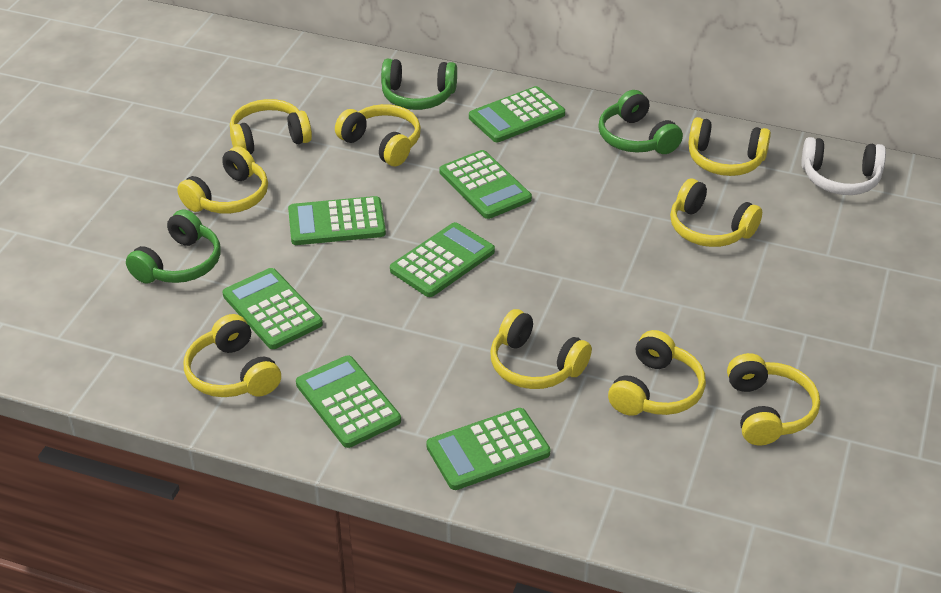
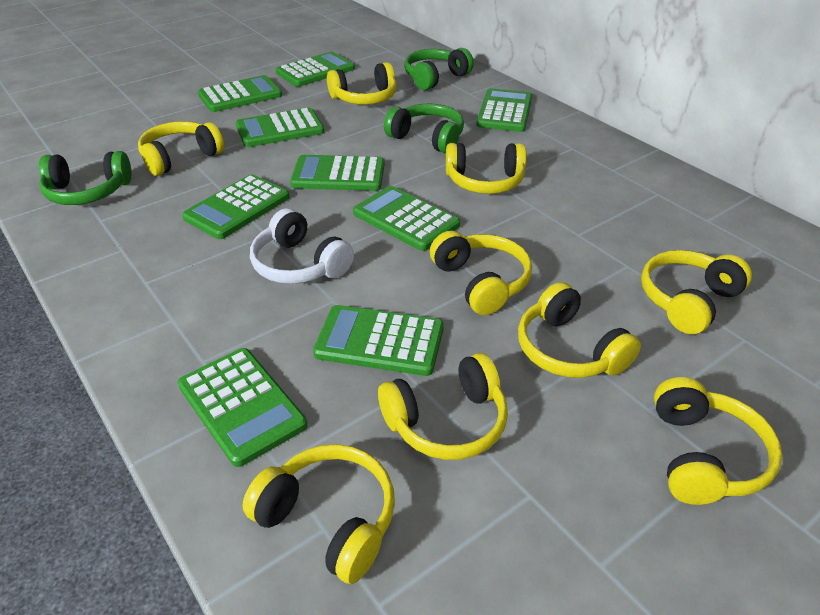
green calculator: 7 -> 9

